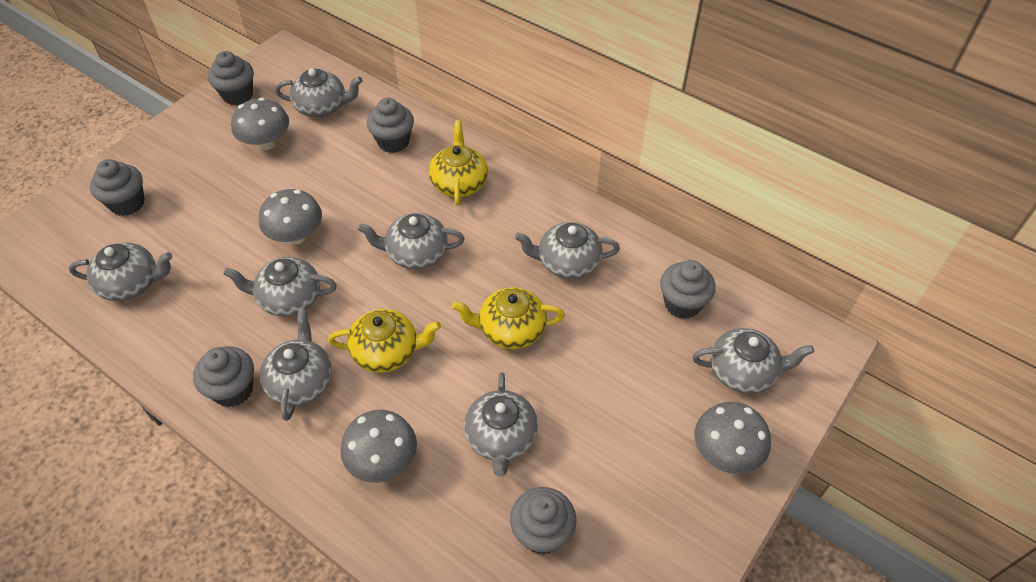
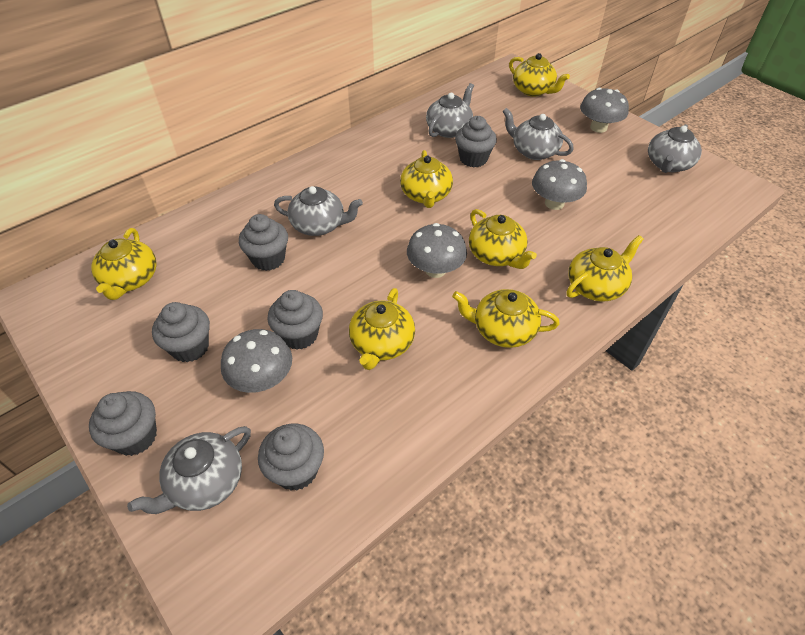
grey teapot: 8 -> 5
yellow teapot: 3 -> 7

